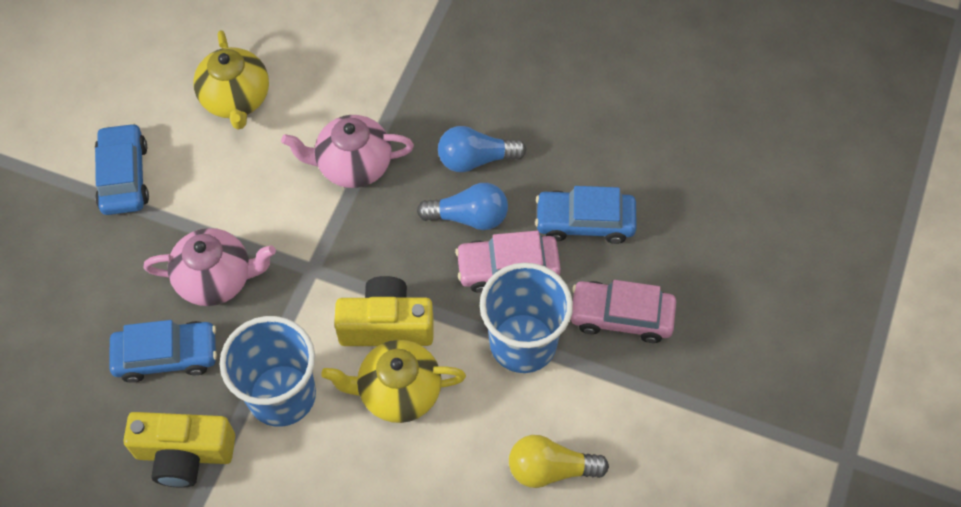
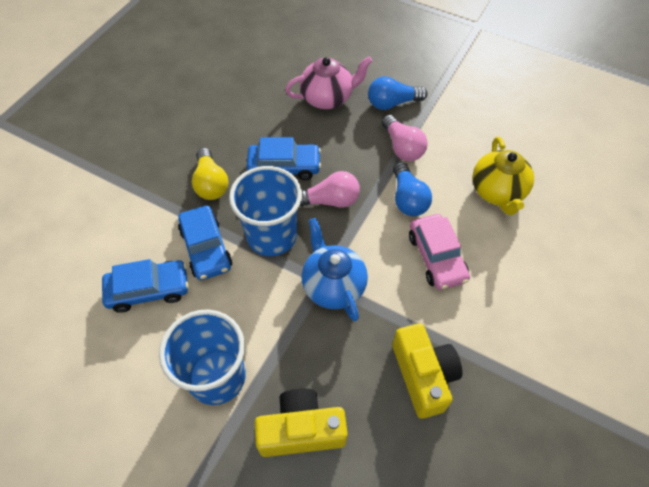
blue teapot: 0 -> 1
pink car: 2 -> 1
pink light bulb: 0 -> 2
pink teapot: 2 -> 1
yellow teapot: 2 -> 1

